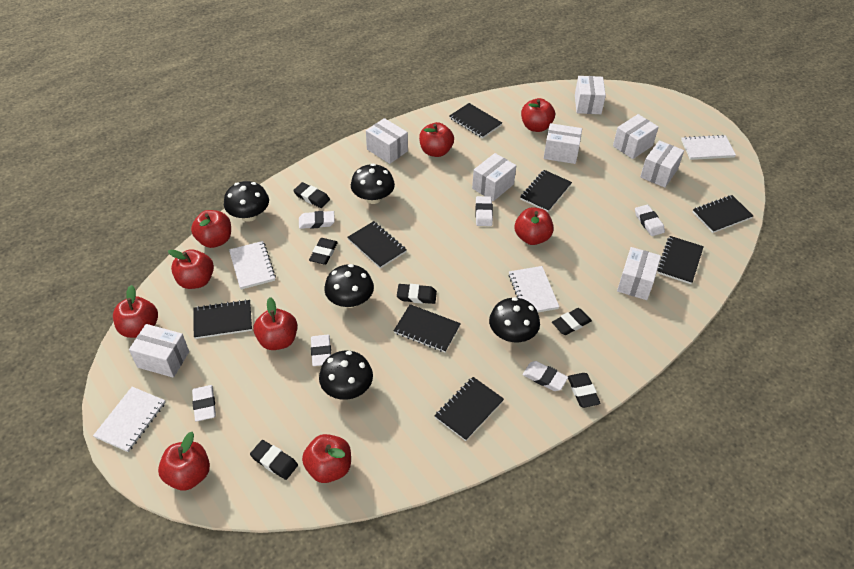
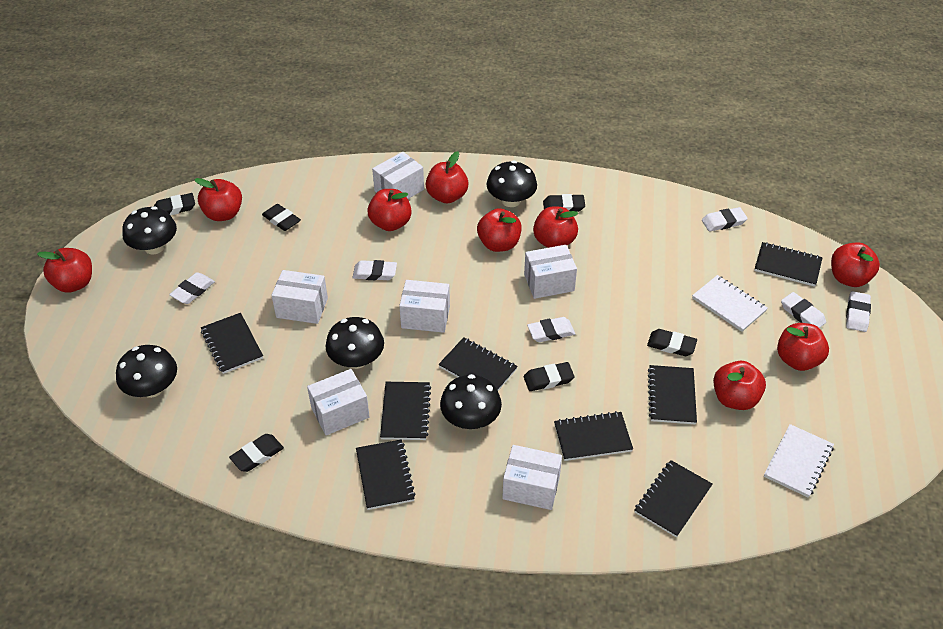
white box: 8 -> 6
white notebook: 4 -> 2

